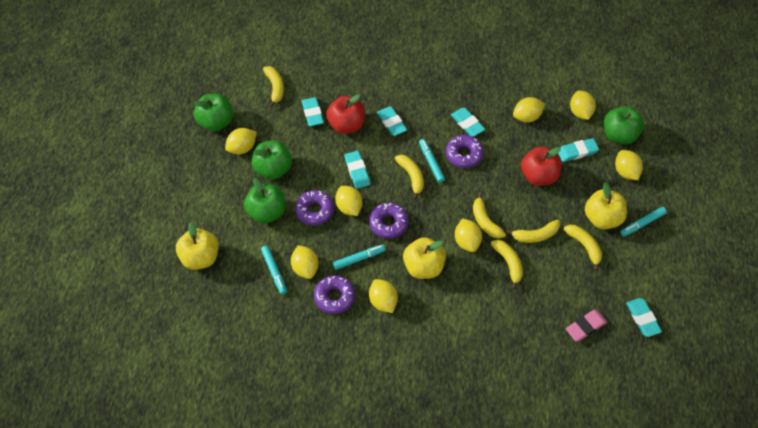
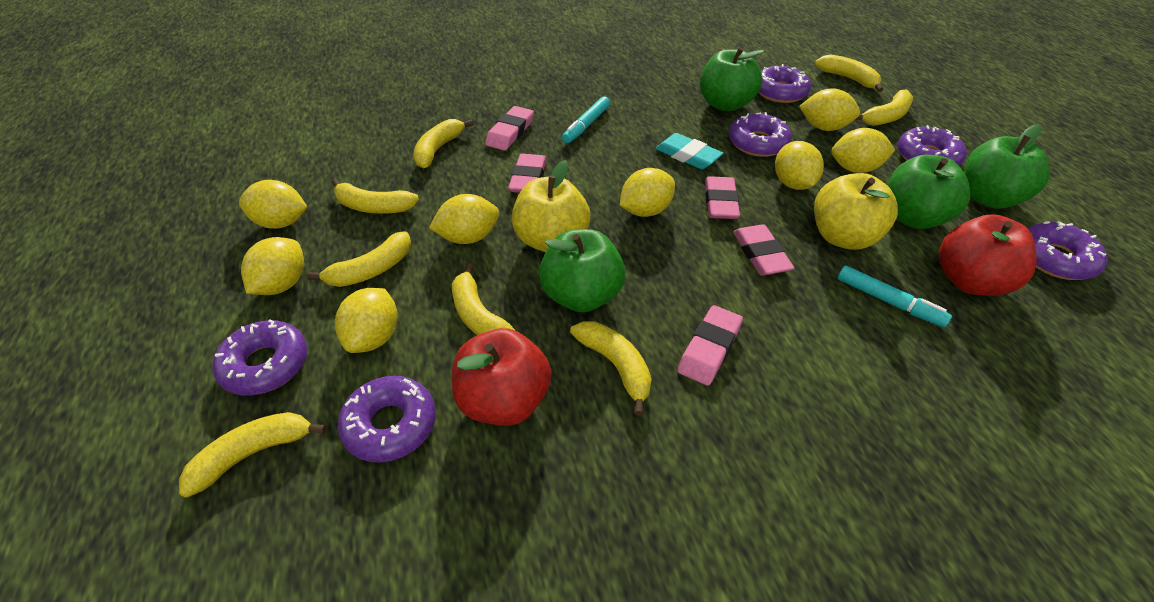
pink eraser: 1 -> 5
purple donut: 4 -> 6
turquoise eraser: 6 -> 1
turquoise marker: 4 -> 2
yellow apple: 3 -> 2
yellow banana: 6 -> 8

